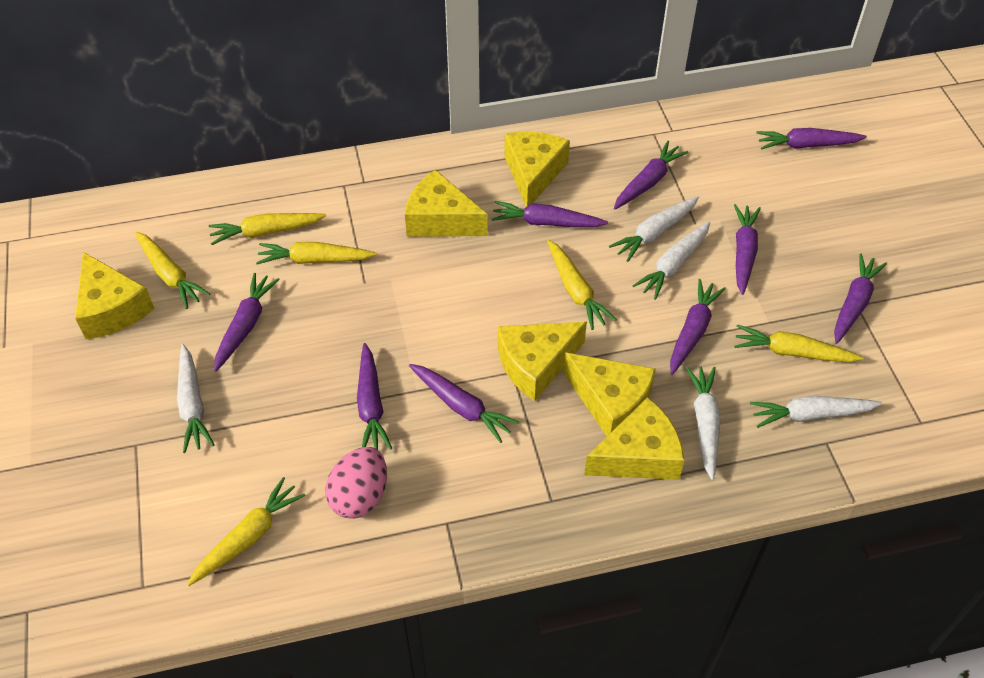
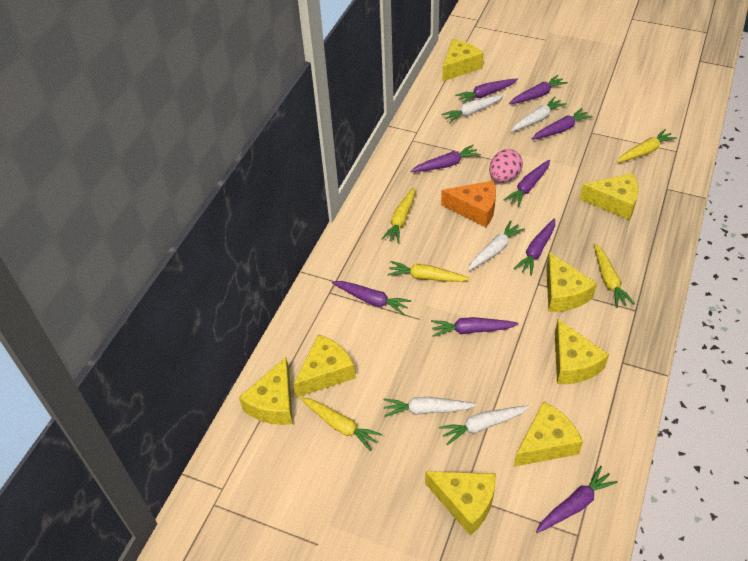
orange cheese: 0 -> 1
yellow carrot: 6 -> 5
yellow cheese: 6 -> 8

